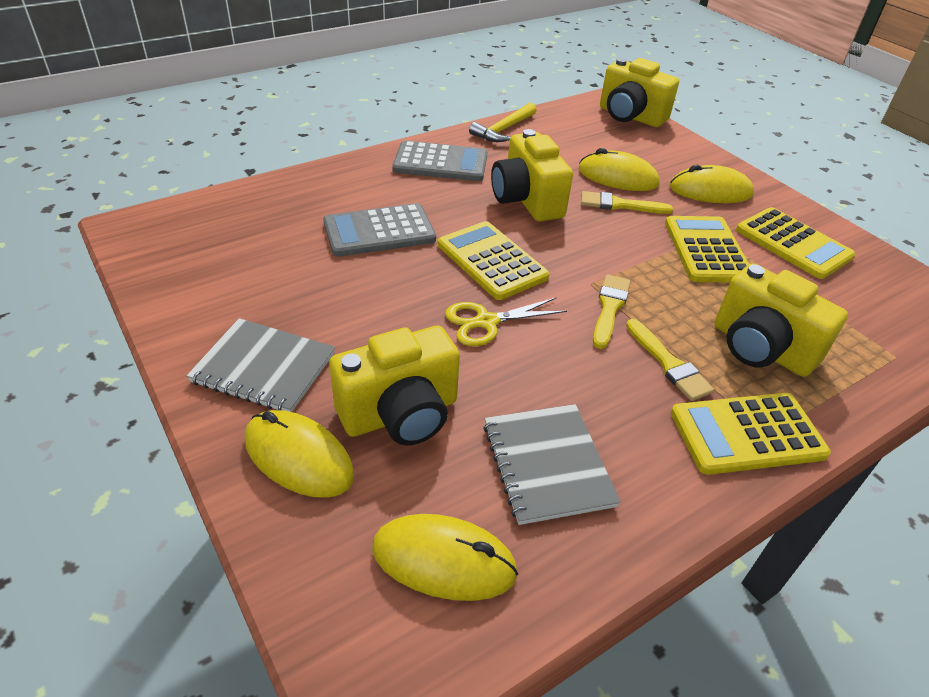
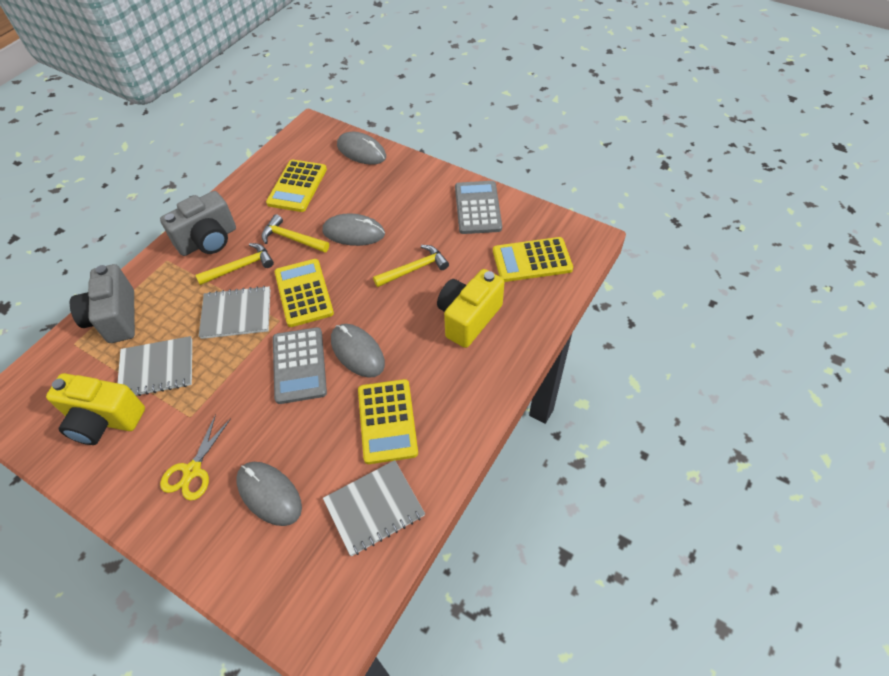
grey camera: 0 -> 2
grey mouse: 0 -> 4
grey notebook: 2 -> 3
yellow brush: 3 -> 0
yellow camera: 4 -> 2
yellow hammer: 1 -> 3
yellow mouse: 4 -> 0

